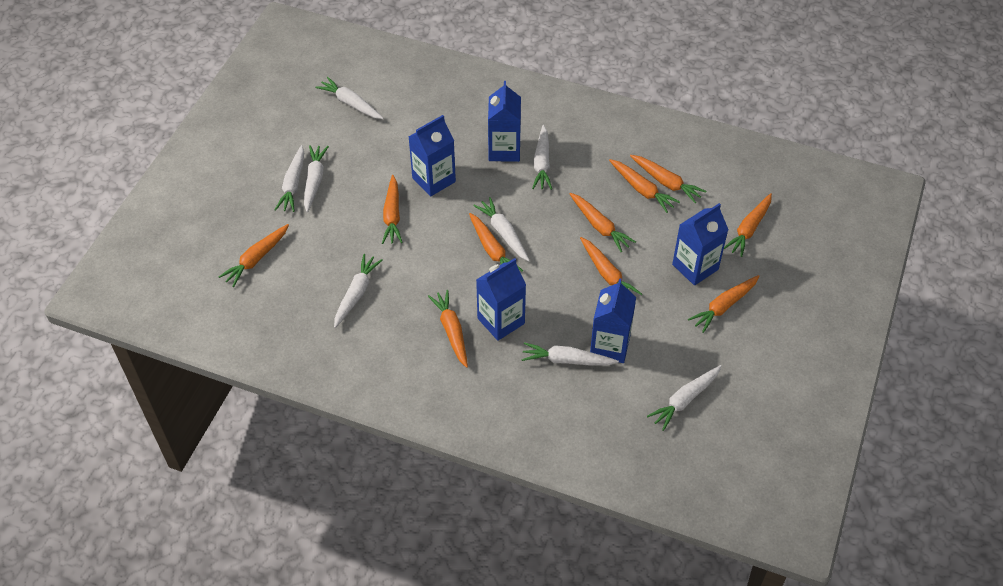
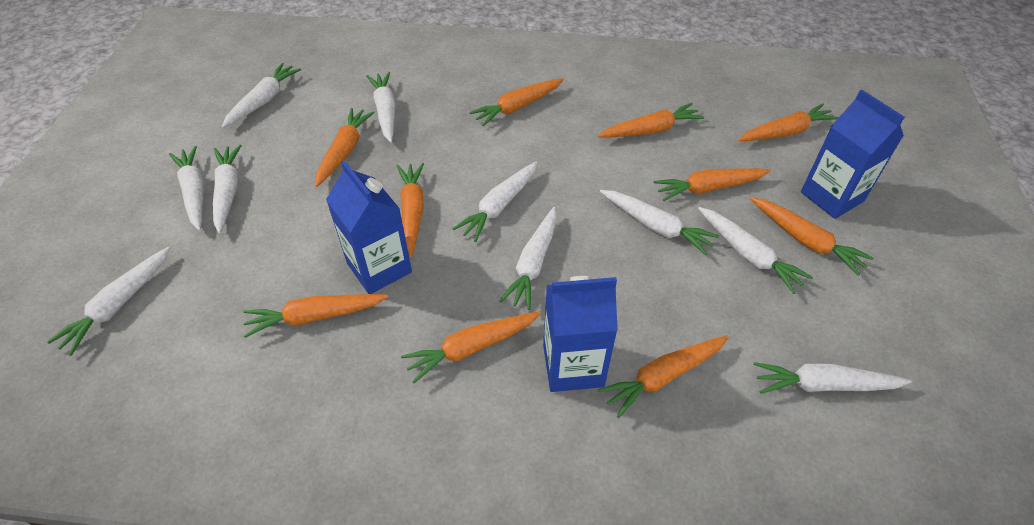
blue carton: 5 -> 3
white carrot: 8 -> 10

